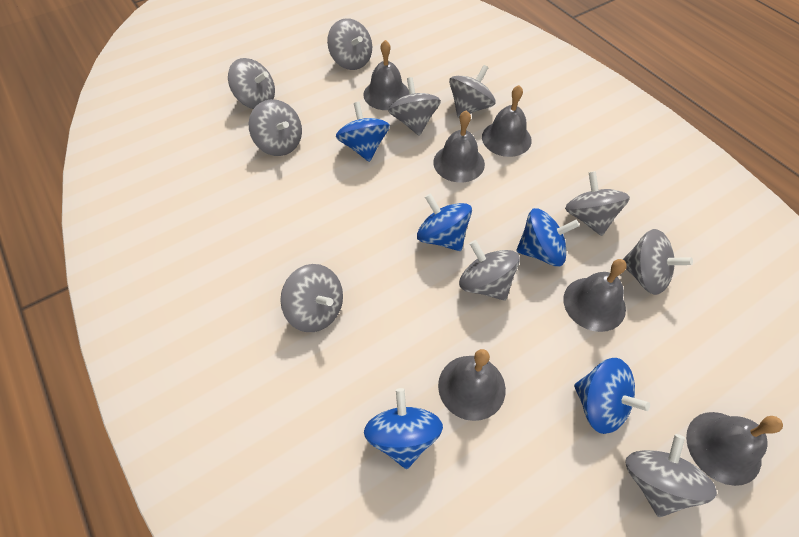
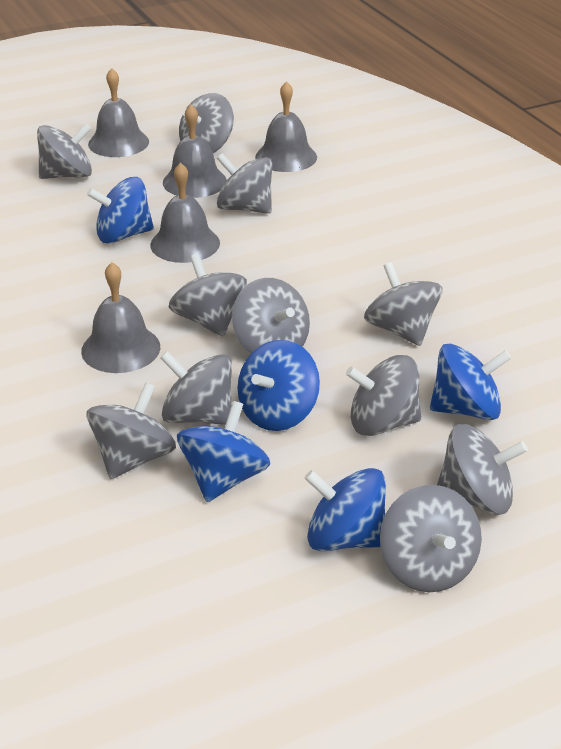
grey bell: 6 -> 5
grey spinning top: 10 -> 11

